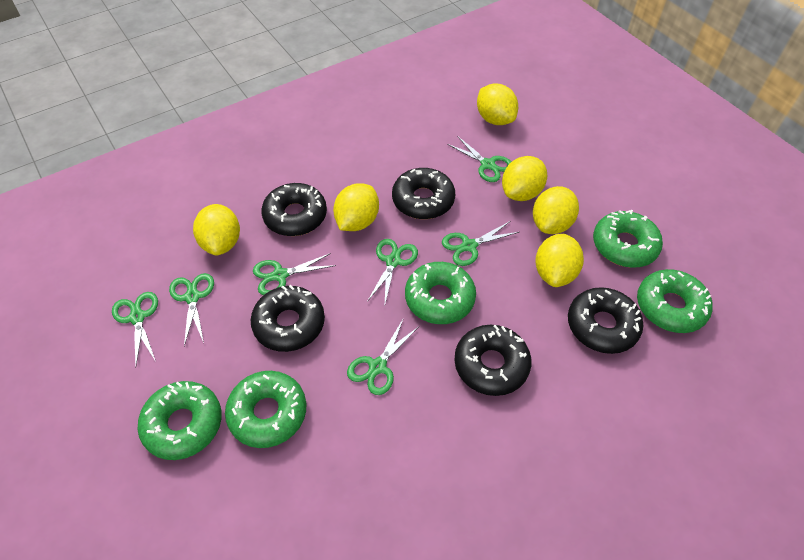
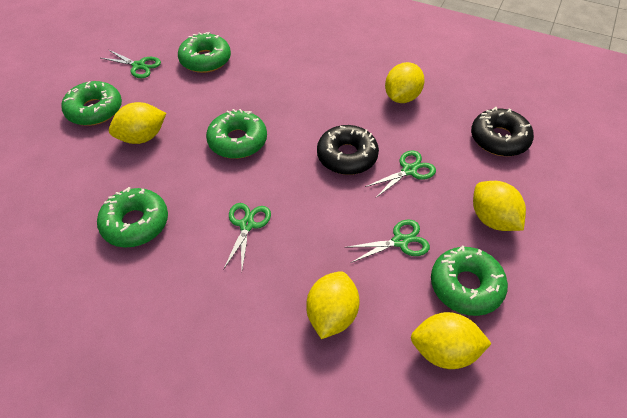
black donut: 5 -> 2
green scissors: 7 -> 4
yellow lemon: 6 -> 5

